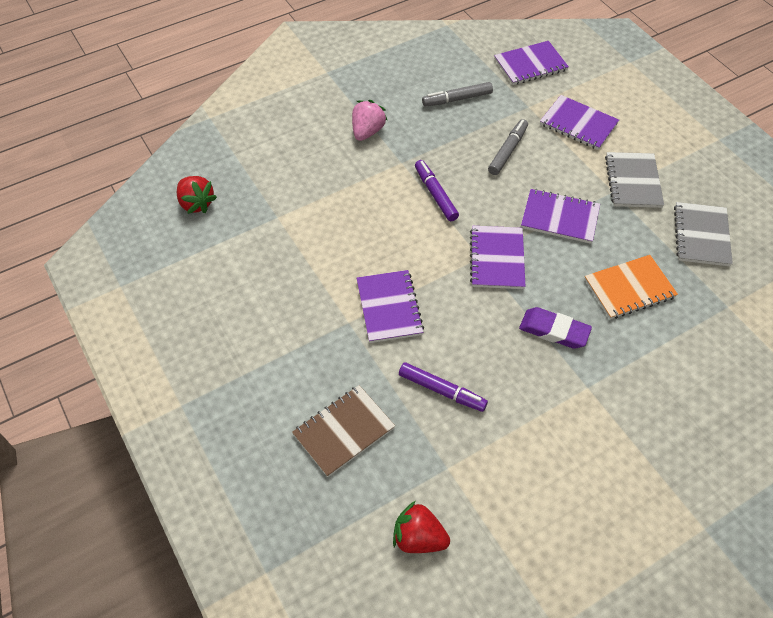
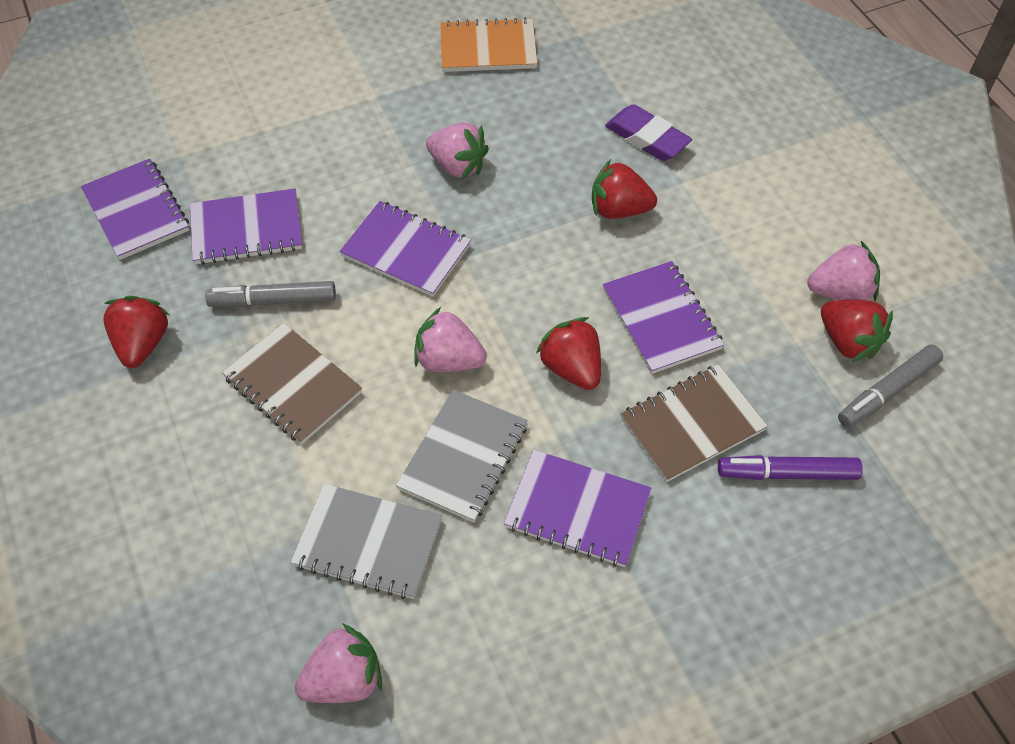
brown notebook: 1 -> 2
pink strawberry: 1 -> 4
purple marker: 2 -> 1
red strawberry: 2 -> 4

